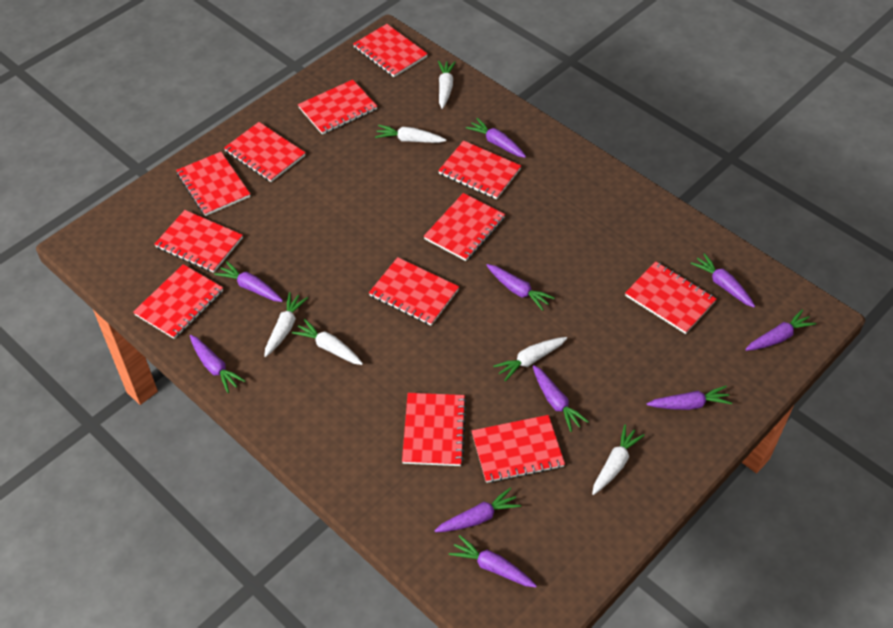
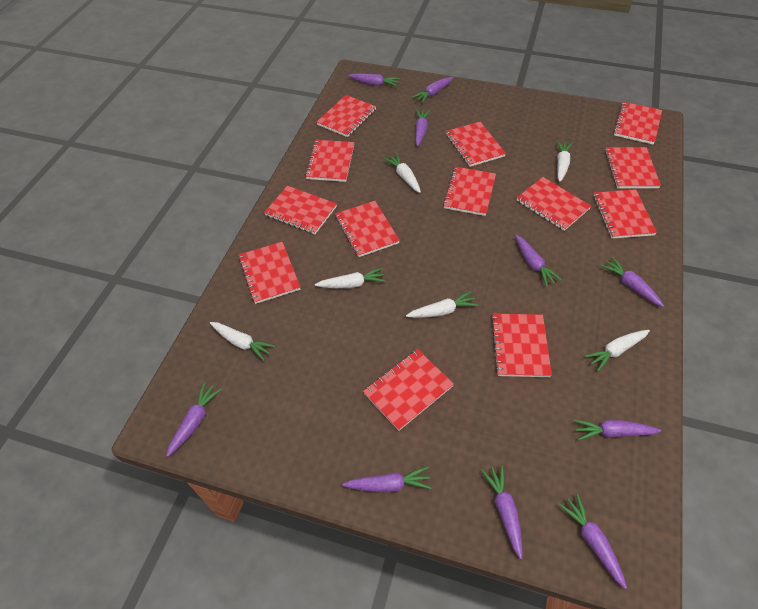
red notebook: 12 -> 13

